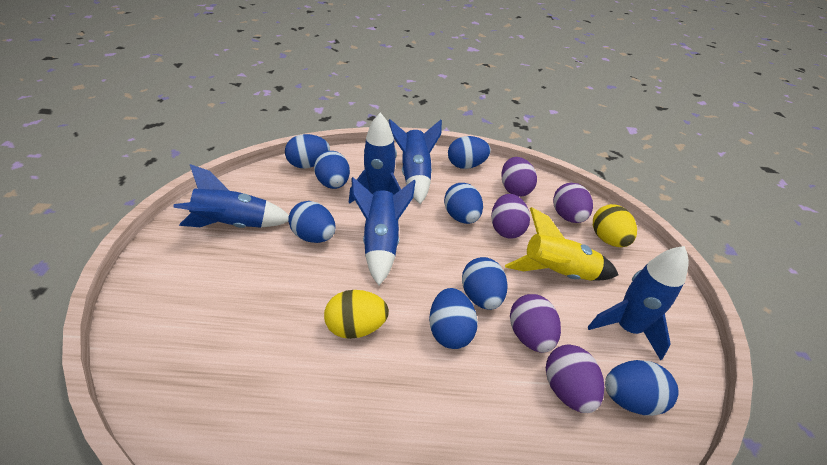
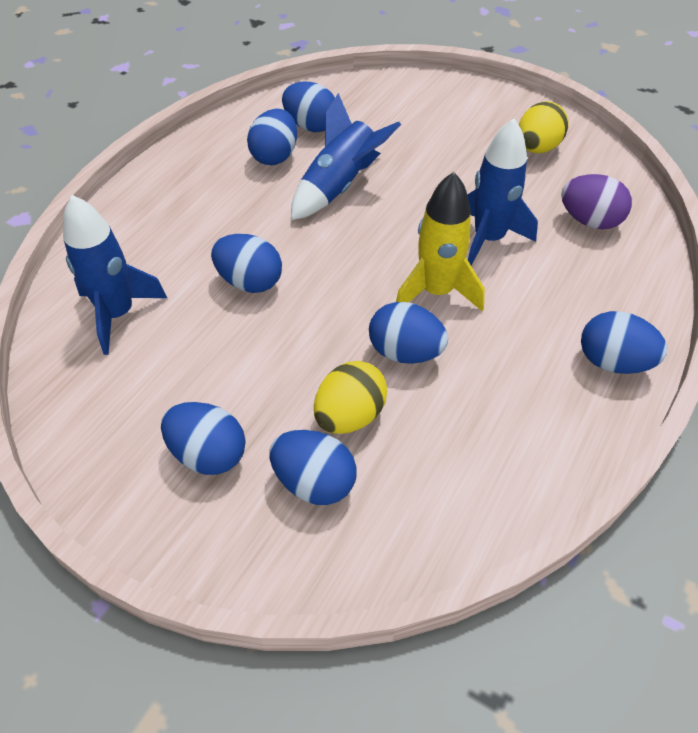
blue egg: 8 -> 7
blue rocket: 5 -> 3
purple egg: 5 -> 1

